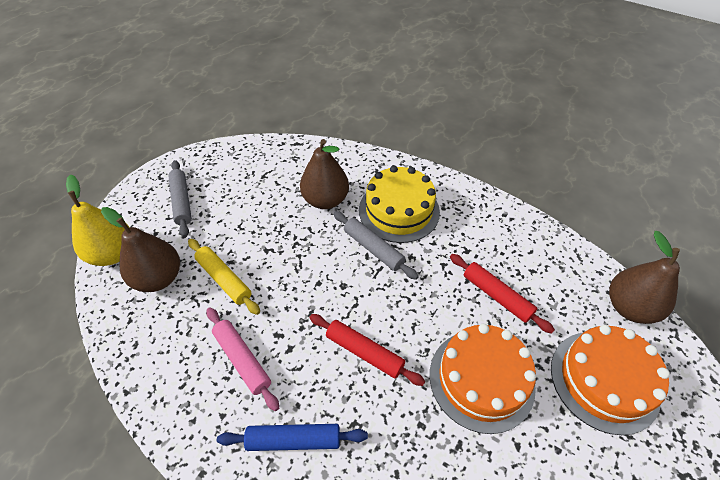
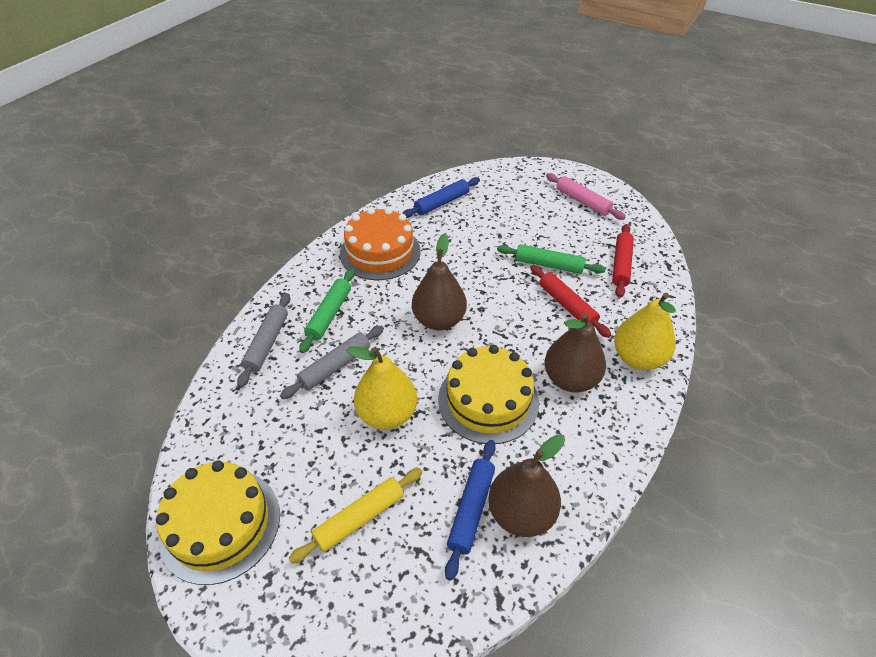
blue rolling pin: 1 -> 2
green rolling pin: 0 -> 2
orange cake: 2 -> 1
yellow cake: 1 -> 2
yellow pear: 1 -> 2

